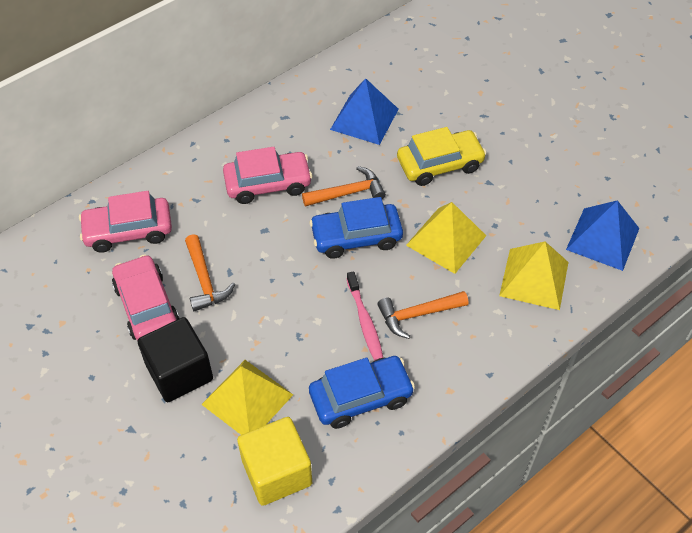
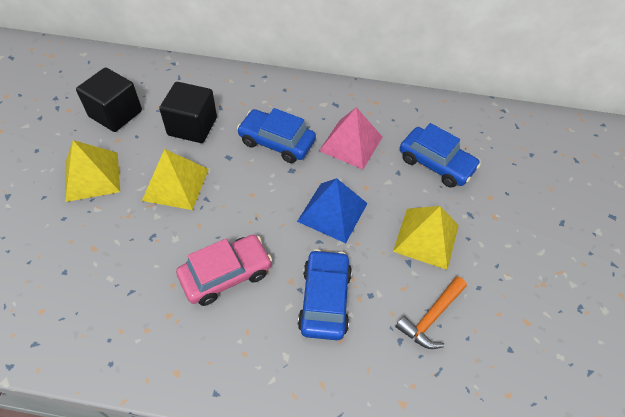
black cube: 1 -> 2
blue car: 2 -> 3
blue pyramid: 2 -> 1
orange hammer: 3 -> 1
pink car: 3 -> 1
pink pyramid: 0 -> 1
pink toothbrush: 1 -> 0
yellow car: 1 -> 0
yellow cube: 1 -> 0

